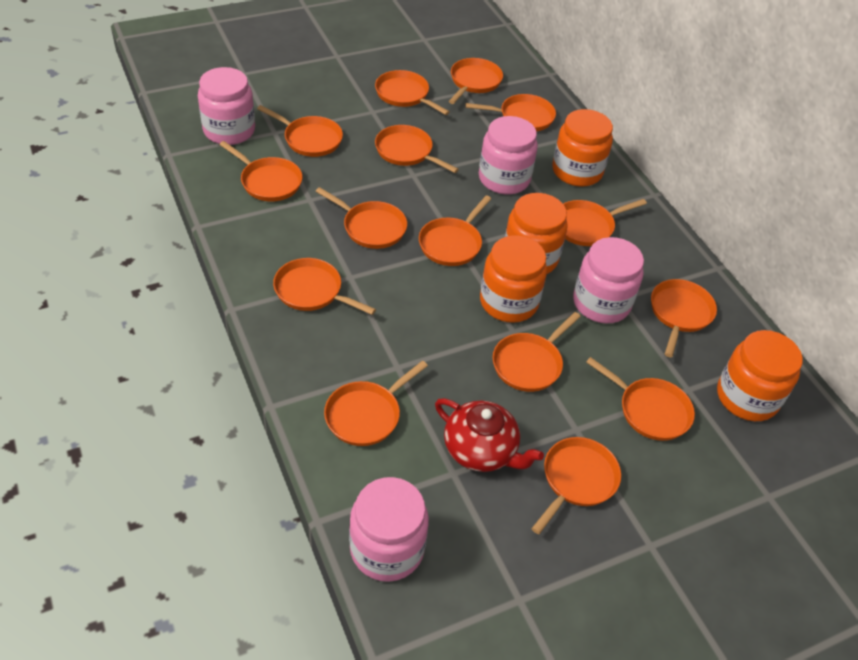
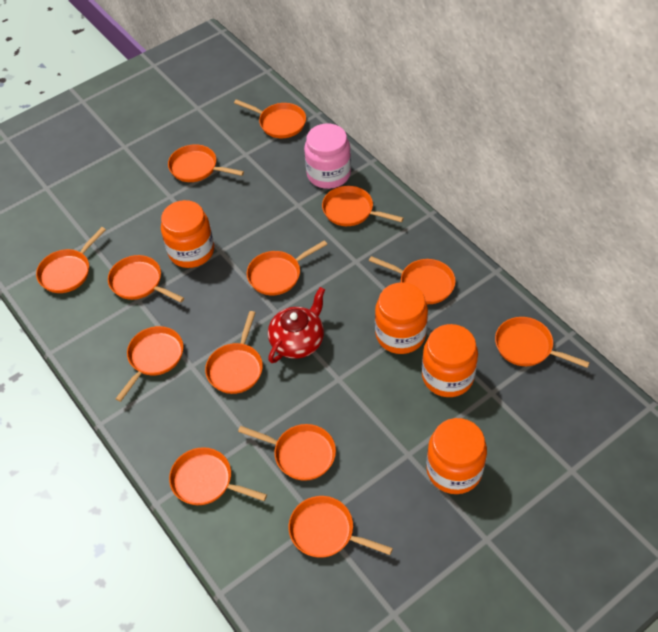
orange pan: 15 -> 13
pink jar: 4 -> 1

